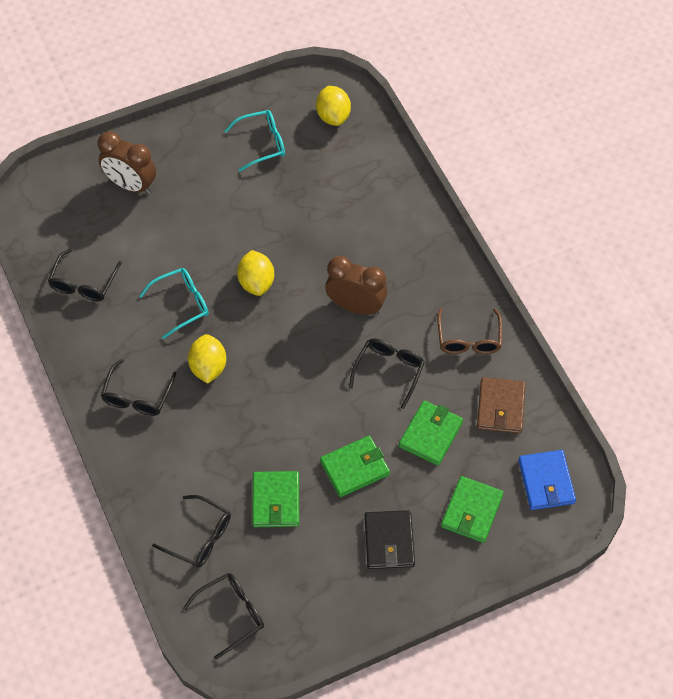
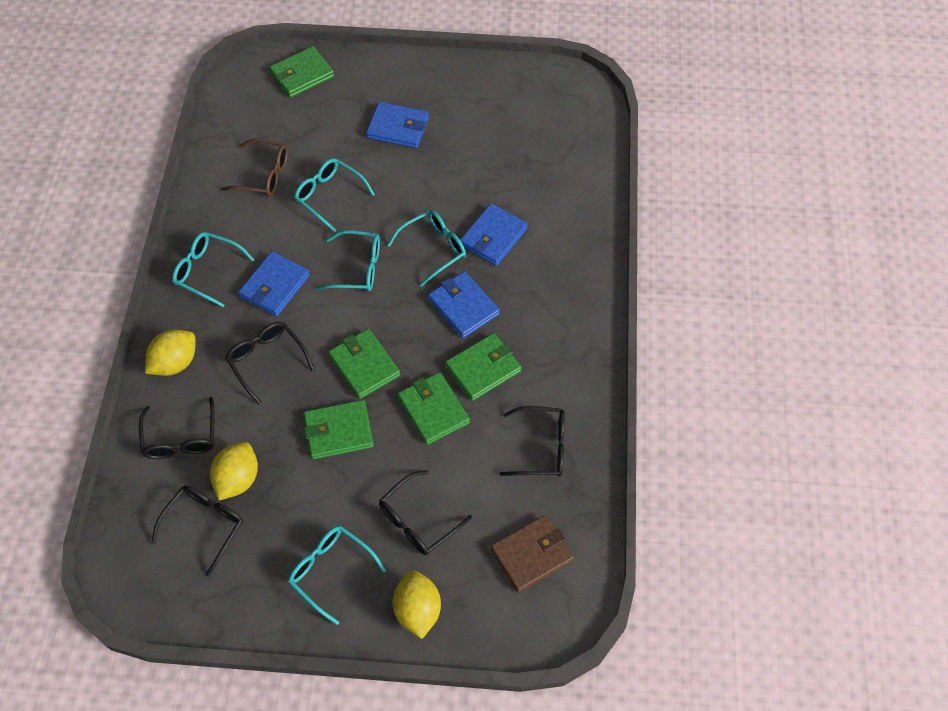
black wallet: 1 -> 0
blue wallet: 1 -> 4
brown clock: 2 -> 0
green wallet: 4 -> 5
turquoise glasses: 2 -> 5

